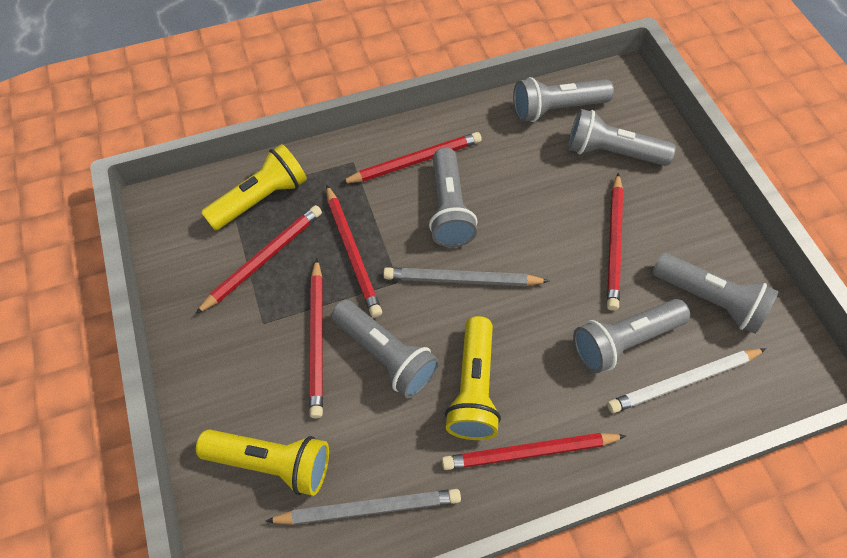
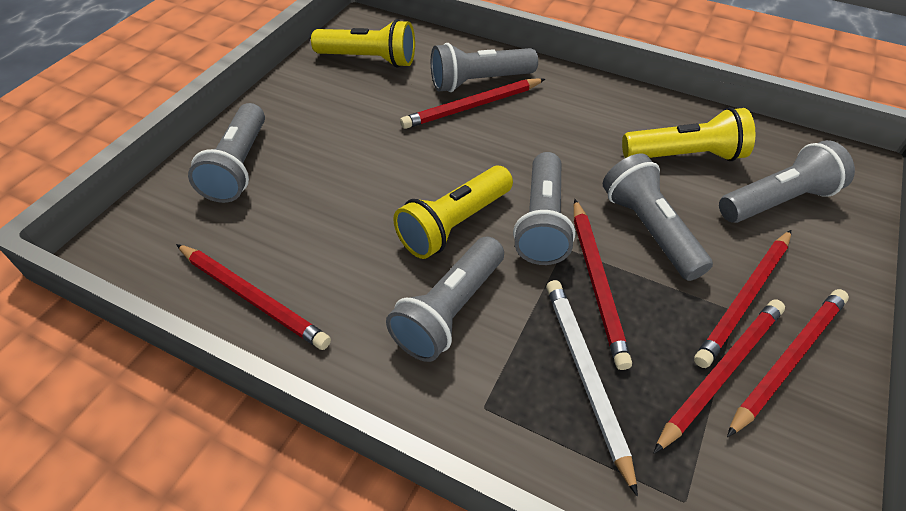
grey pencil: 2 -> 0

